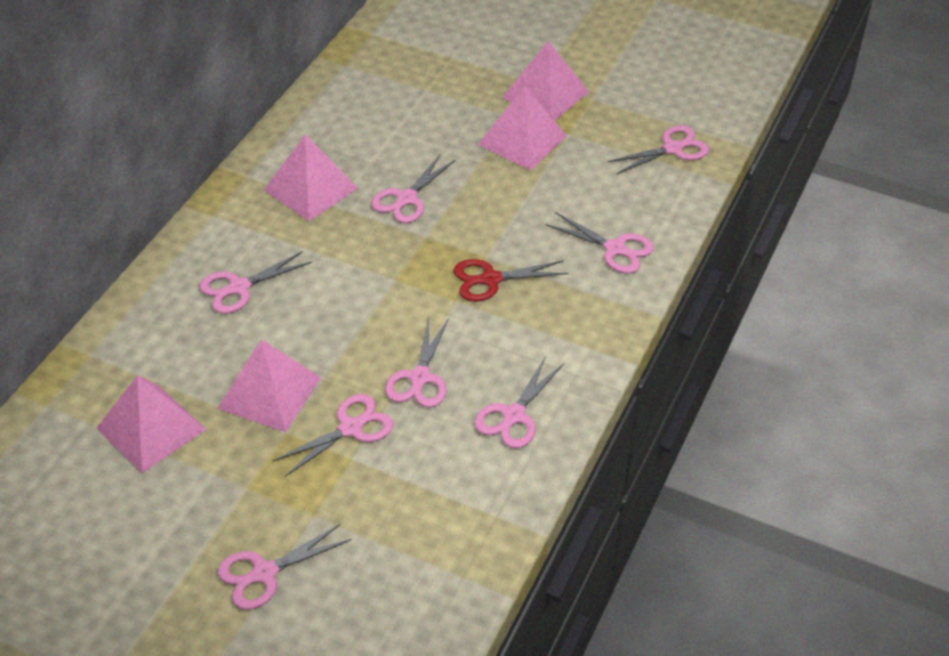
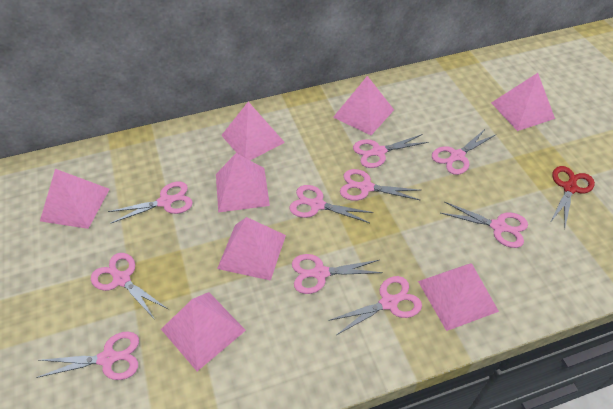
pink pyramid: 5 -> 8
pink scissors: 8 -> 10

